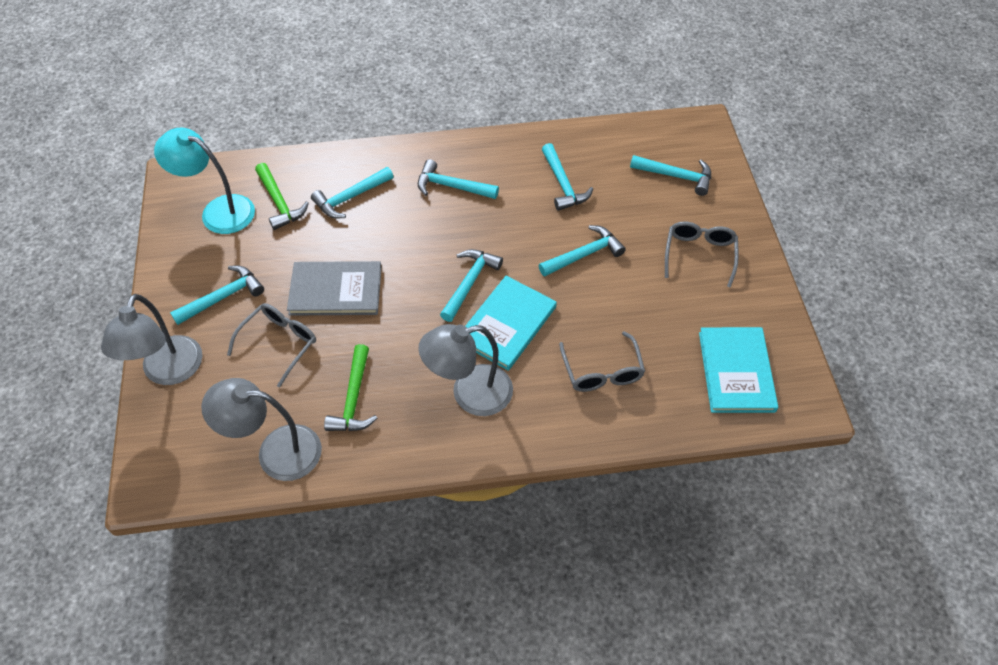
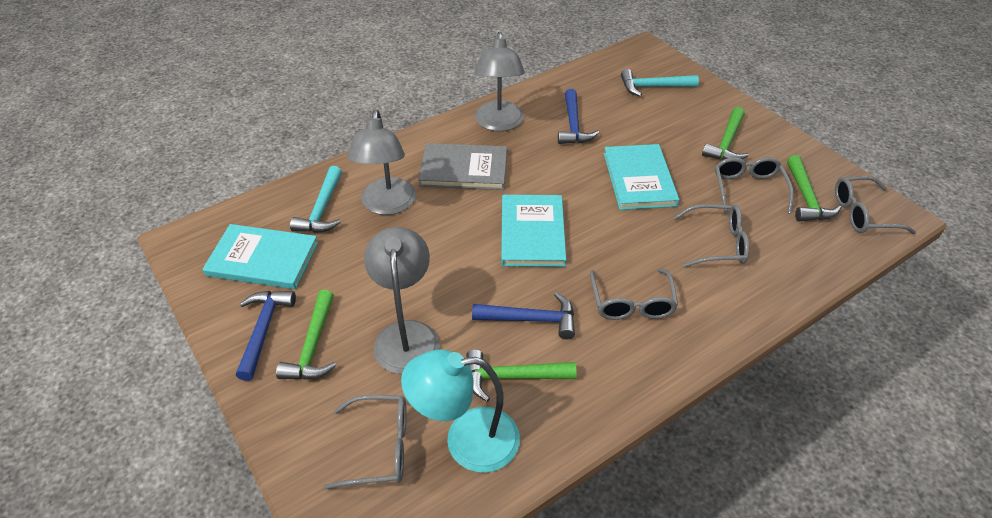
blue hammer: 0 -> 3
green hammer: 2 -> 4
grey glasses: 3 -> 5
turquoise book: 2 -> 3
turquoise hammer: 7 -> 2

